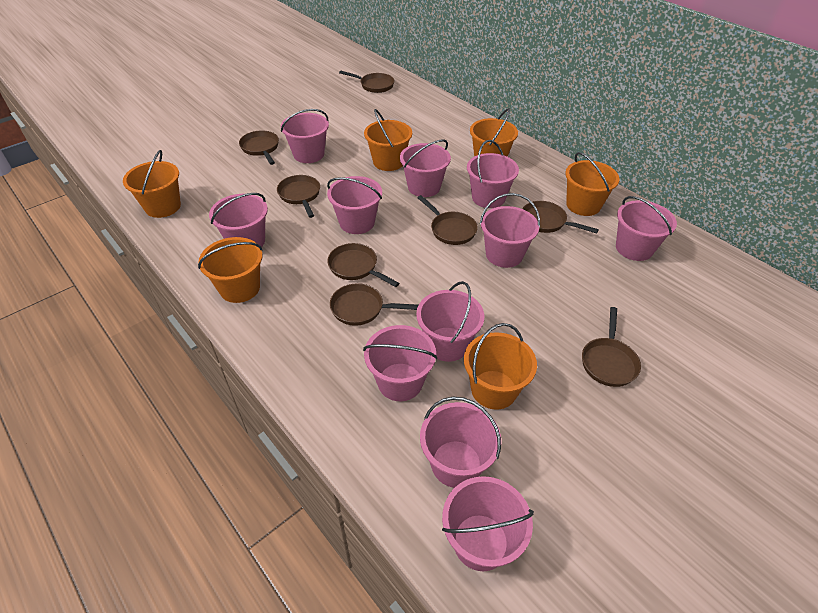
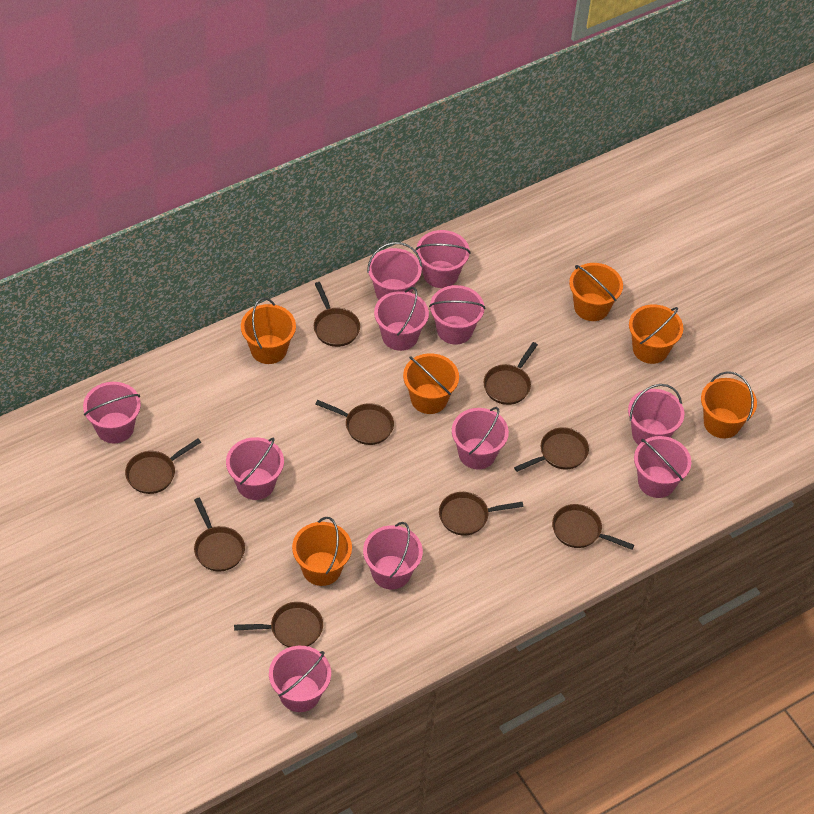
brown pan: 8 -> 9

